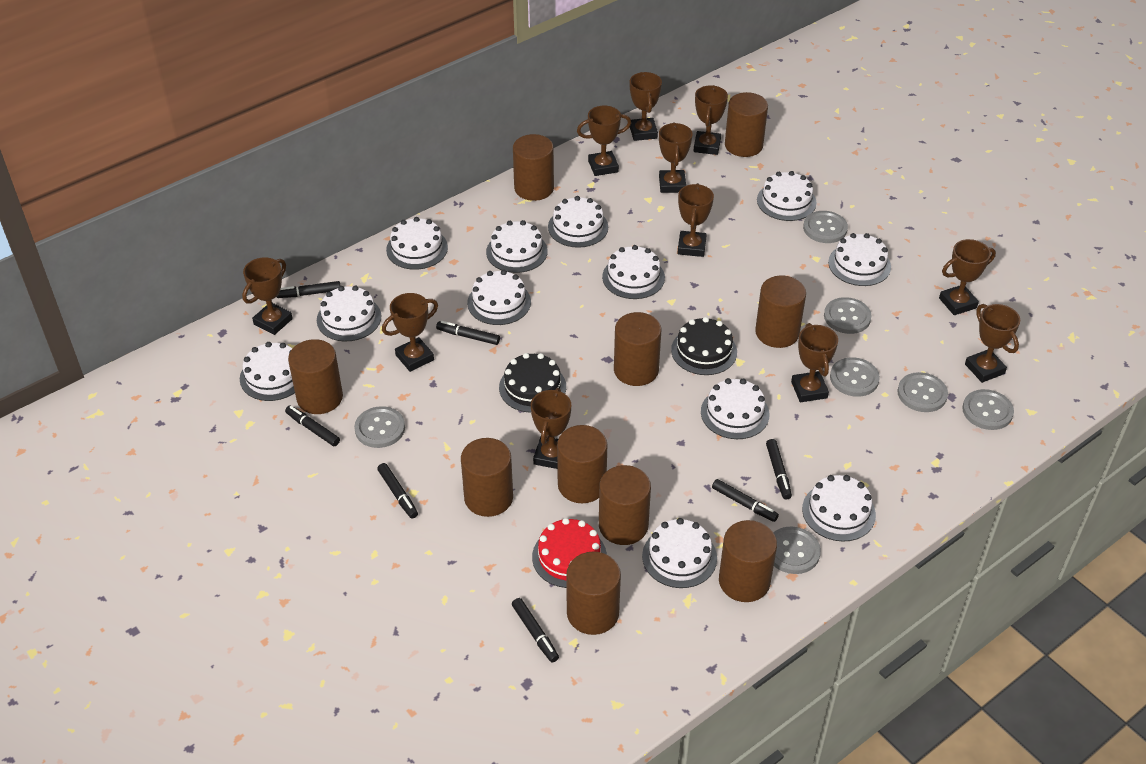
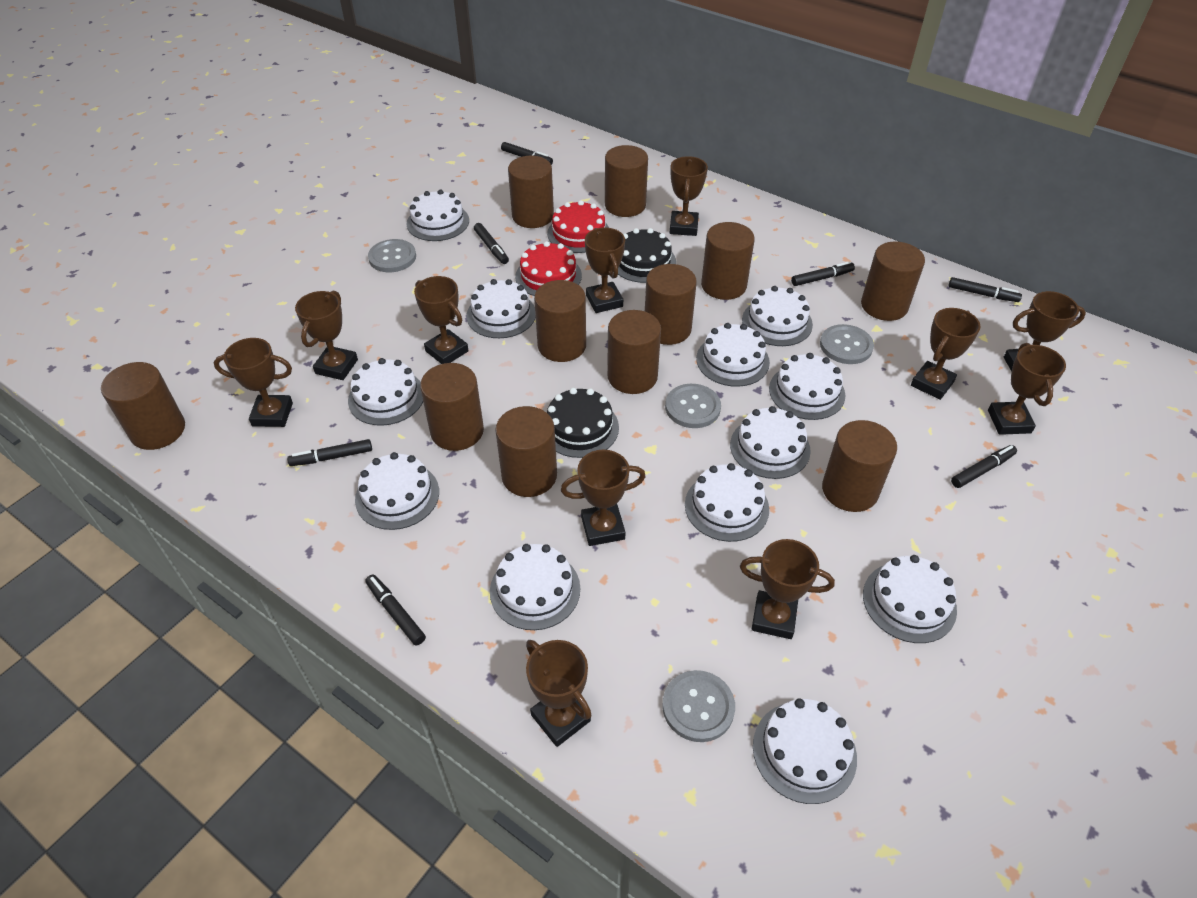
brown cylinder: 10 -> 11
grey button: 7 -> 4
red cake: 1 -> 2

